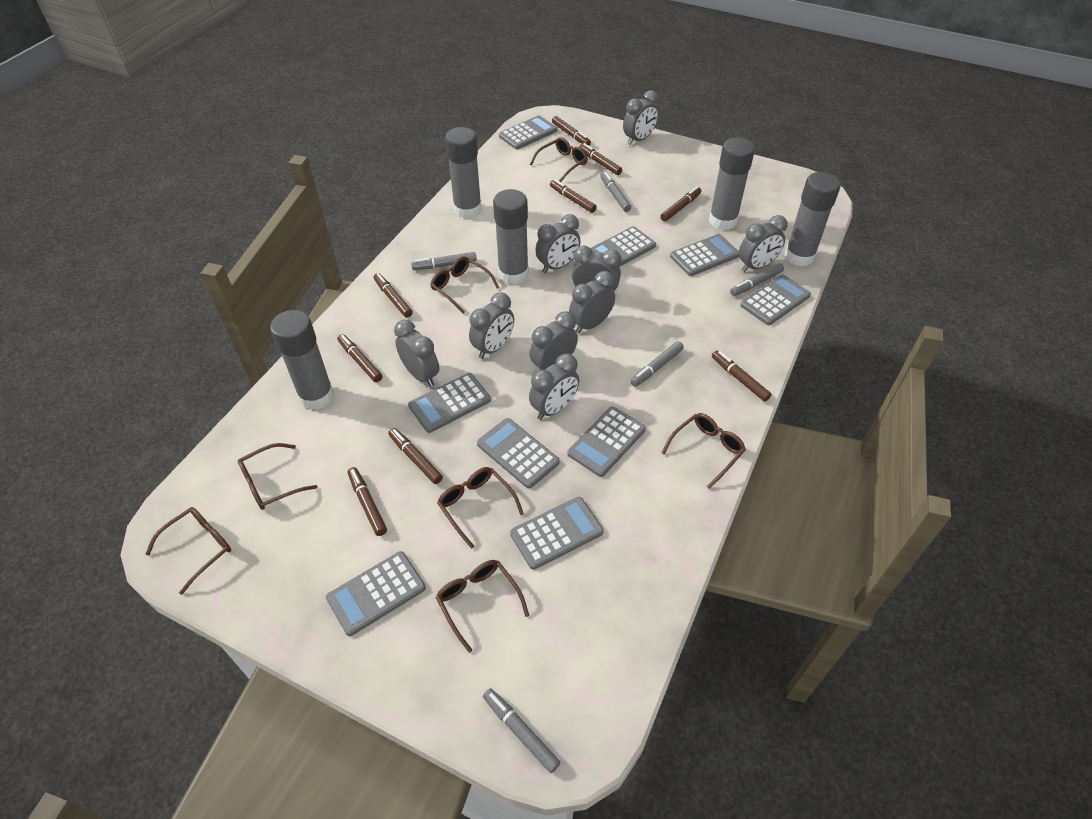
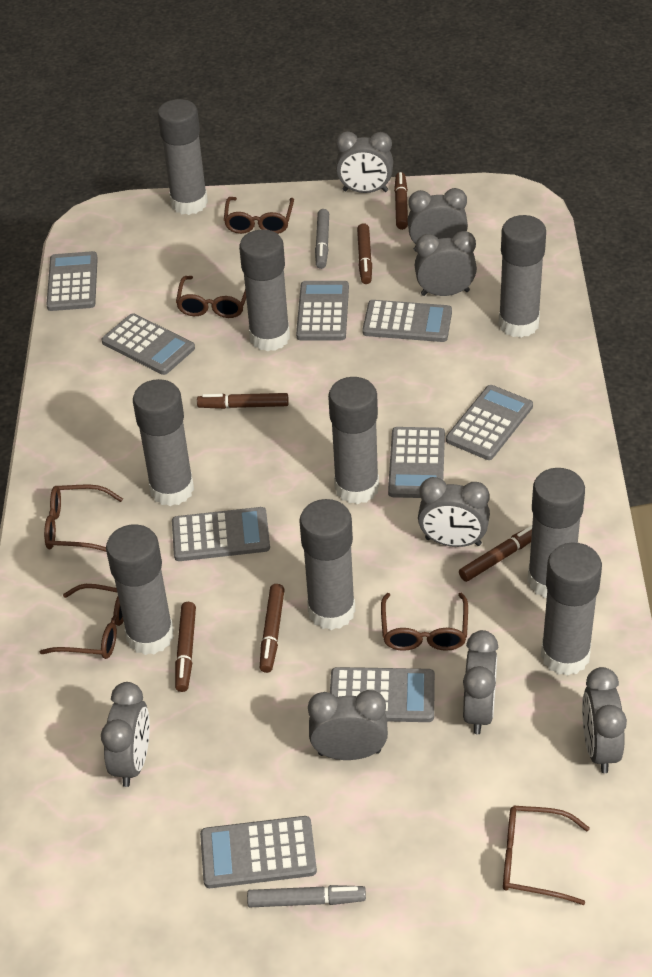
brown glasses: 7 -> 6
brown marker: 9 -> 6
grey clock: 9 -> 8
grey glue stick: 5 -> 9
grey marker: 5 -> 2

